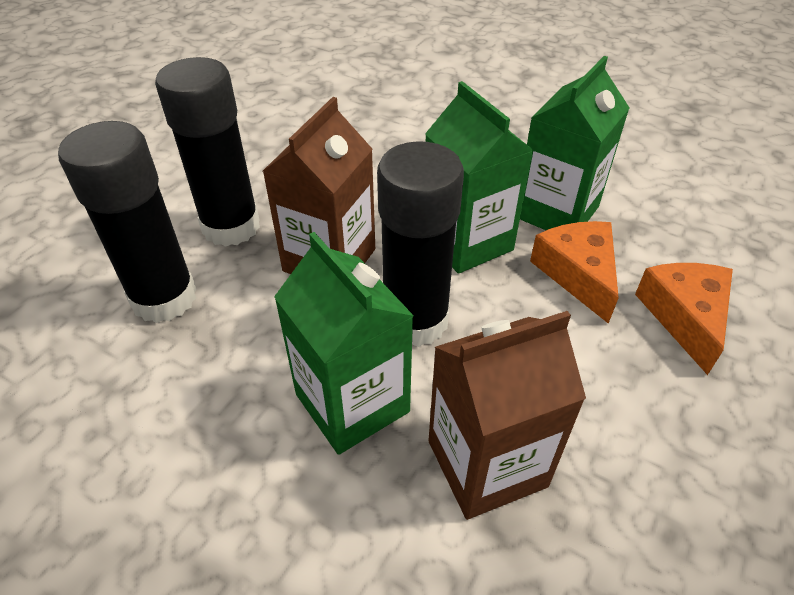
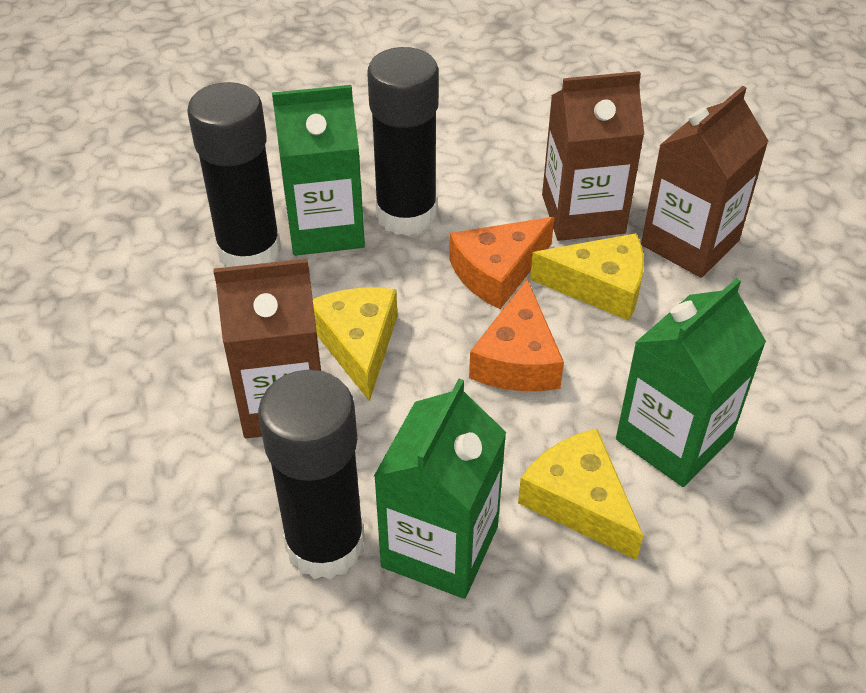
brown carton: 2 -> 3
yellow cheese: 0 -> 3

